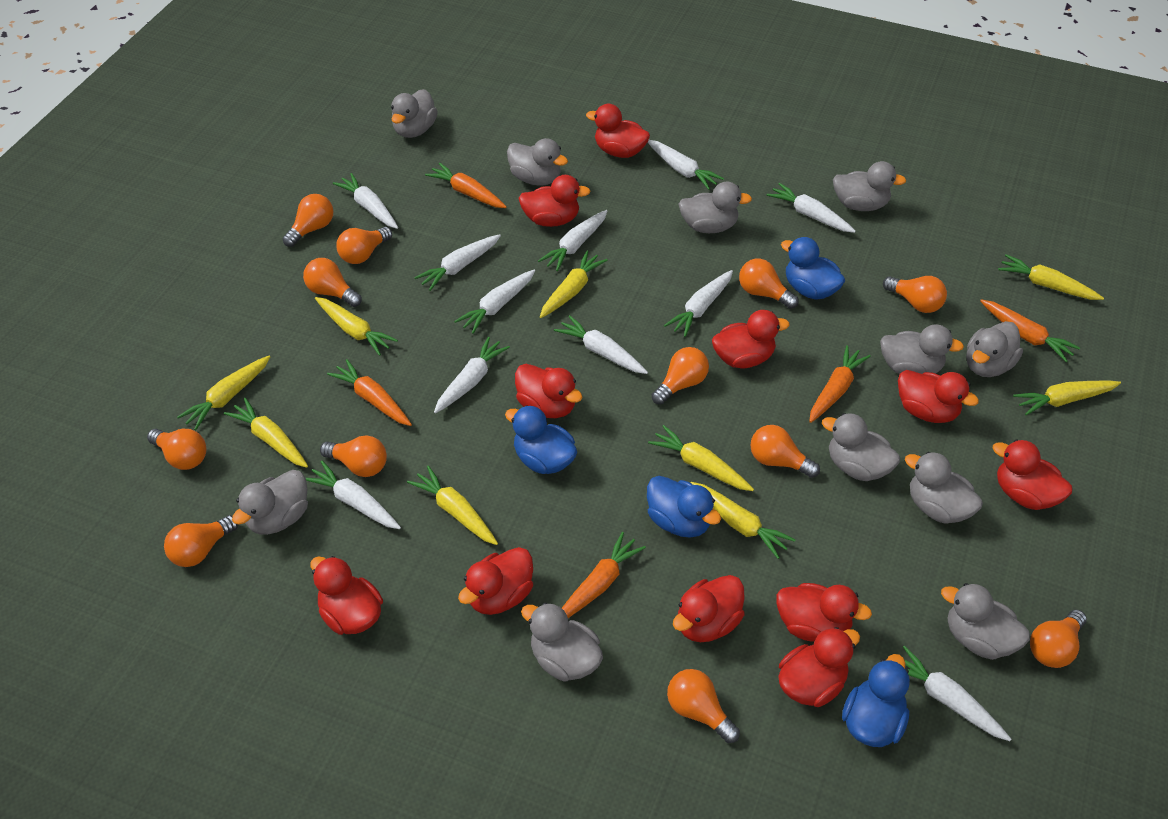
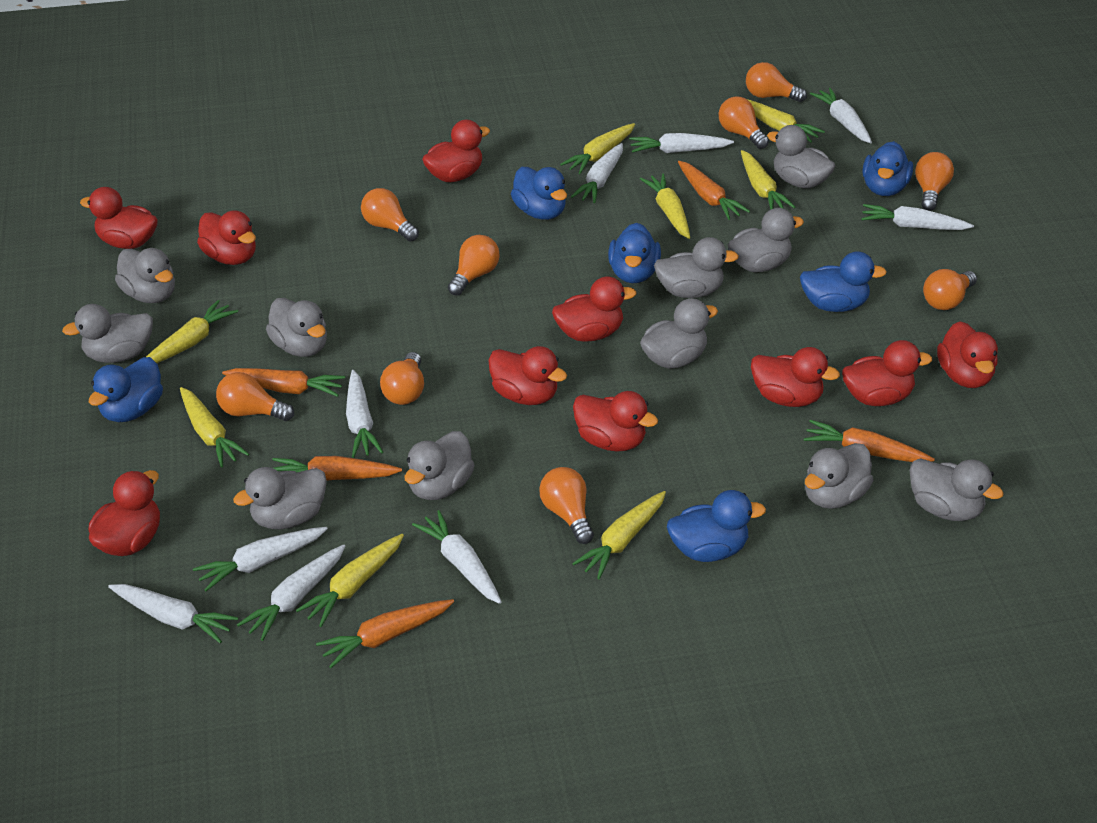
blue duck: 4 -> 6
orange light bulb: 12 -> 9
red duck: 11 -> 10
white carrot: 11 -> 9
yellow carrot: 9 -> 8

